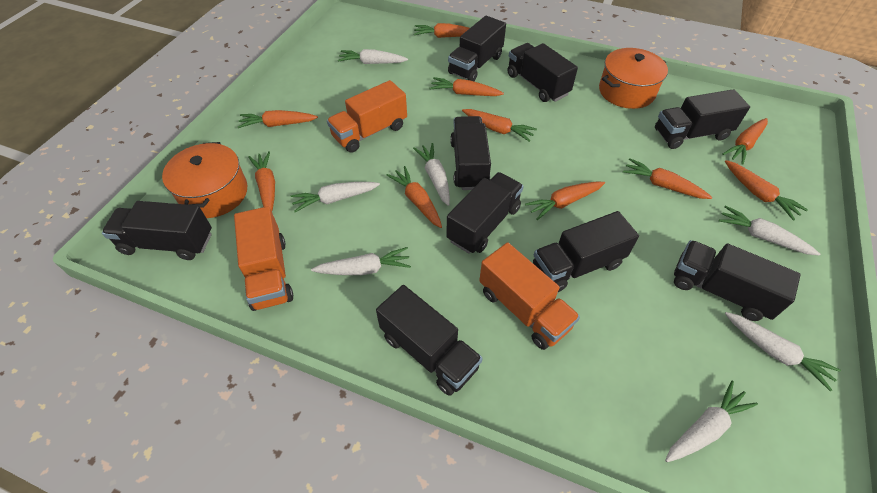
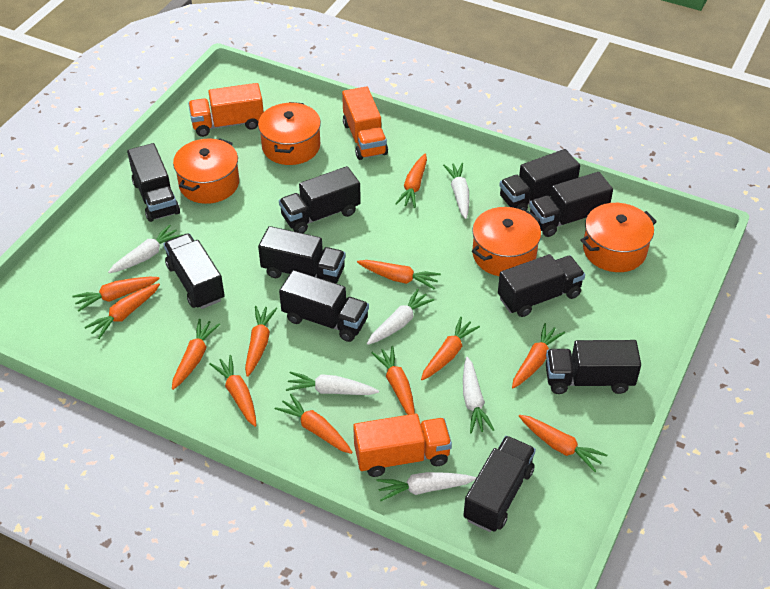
black truck: 9 -> 10
orange carrot: 10 -> 12
orange pot: 2 -> 4
white carrot: 7 -> 6

